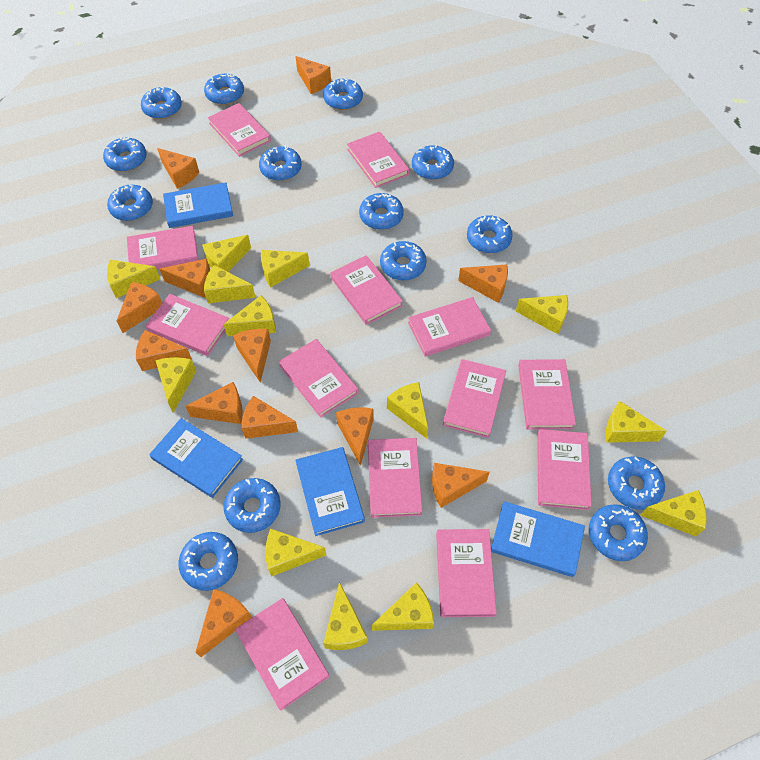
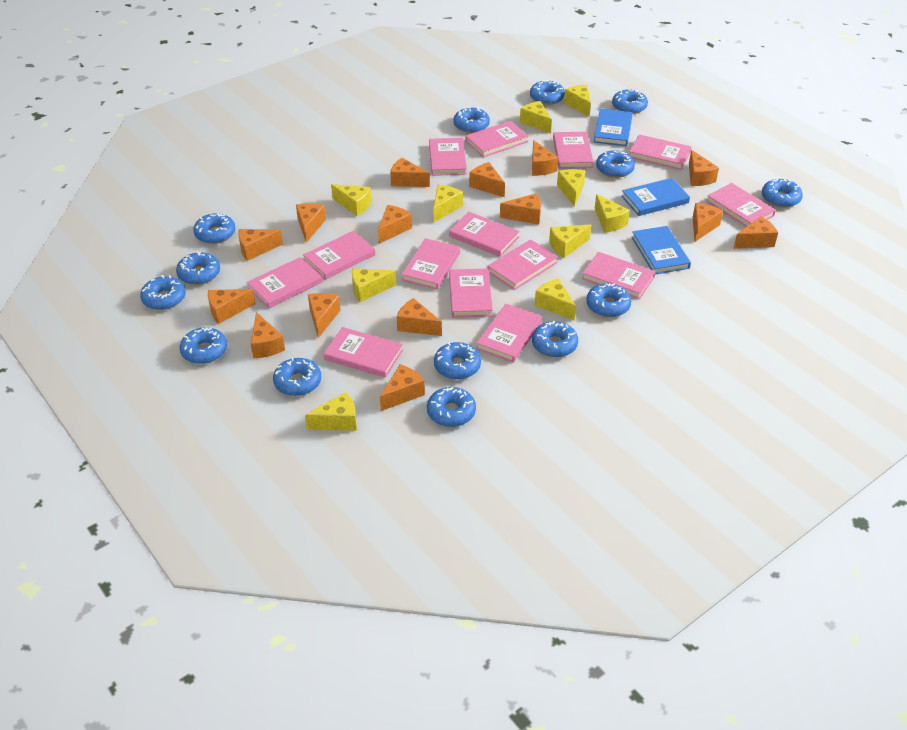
blue book: 4 -> 3
orange cheese: 12 -> 15
pink book: 13 -> 14
yellow cheese: 13 -> 10

